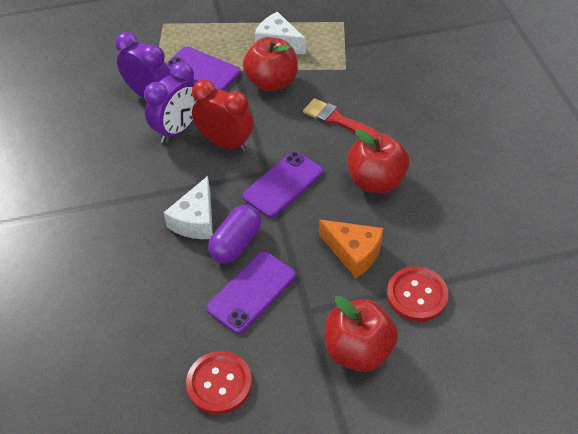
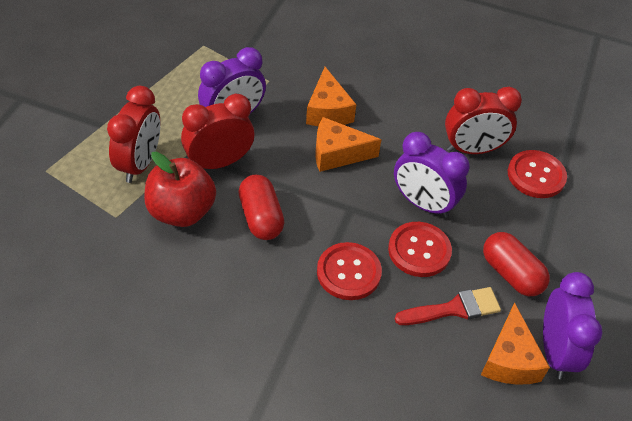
orange cheese: 1 -> 3
purple capsule: 1 -> 0
purple clock: 2 -> 3
purple phone: 3 -> 0
red apple: 3 -> 1
red button: 2 -> 3
red capsule: 0 -> 2
red clock: 1 -> 3
white cheese: 2 -> 0

